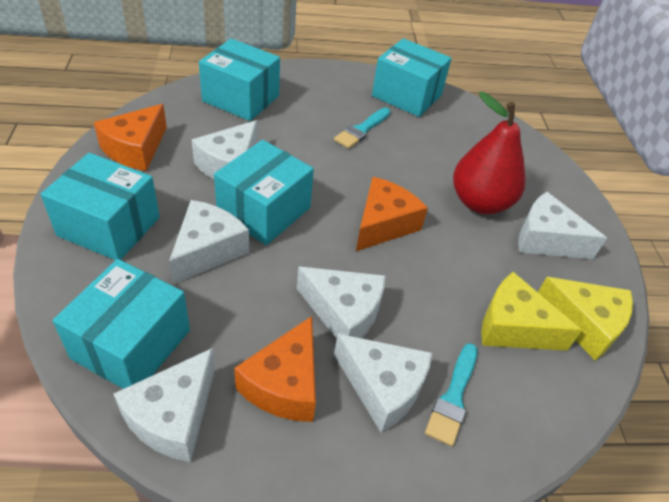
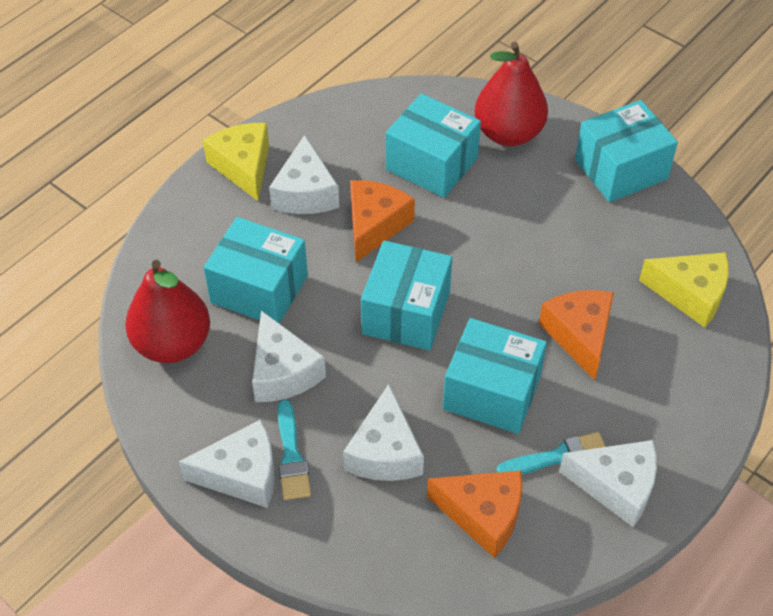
red pear: 1 -> 2
white cheese: 6 -> 5

